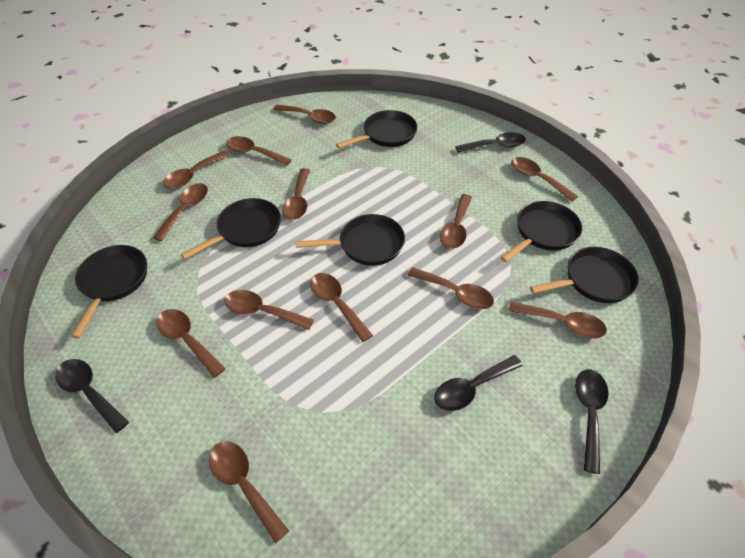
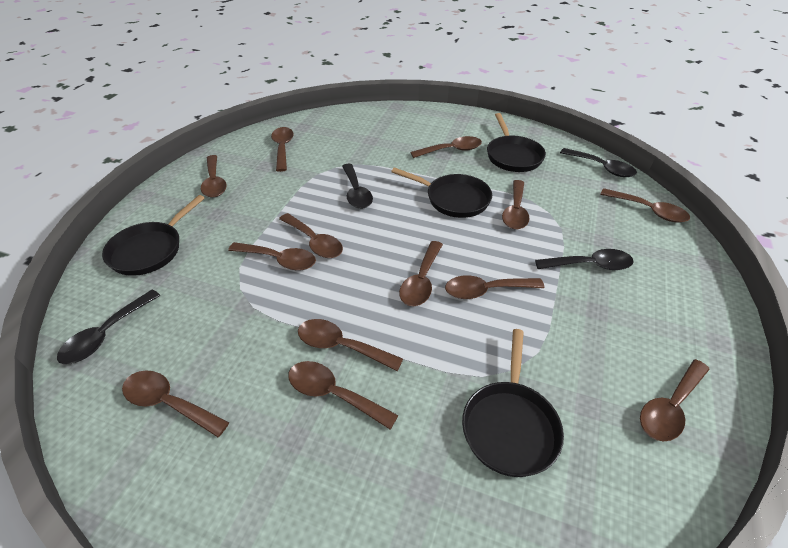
black pan: 6 -> 4

